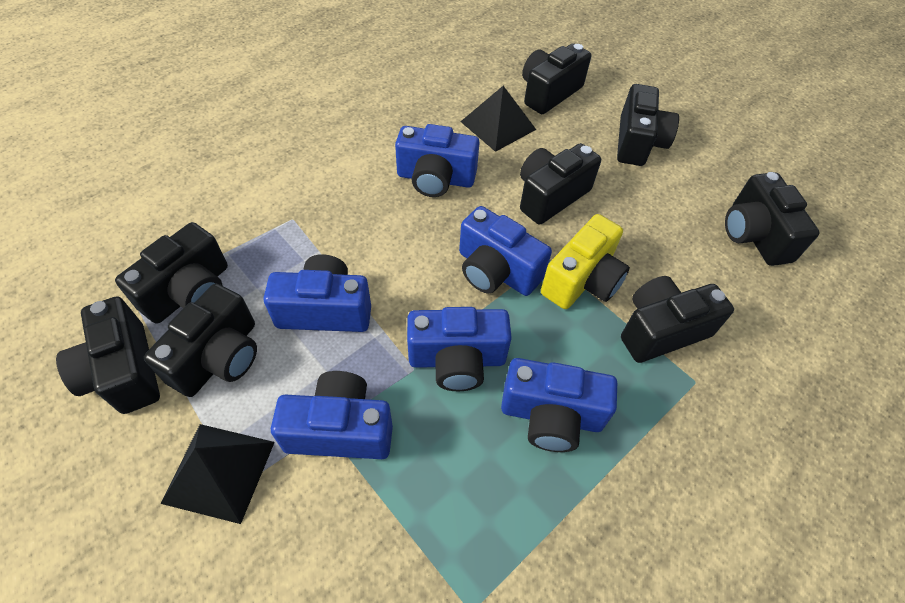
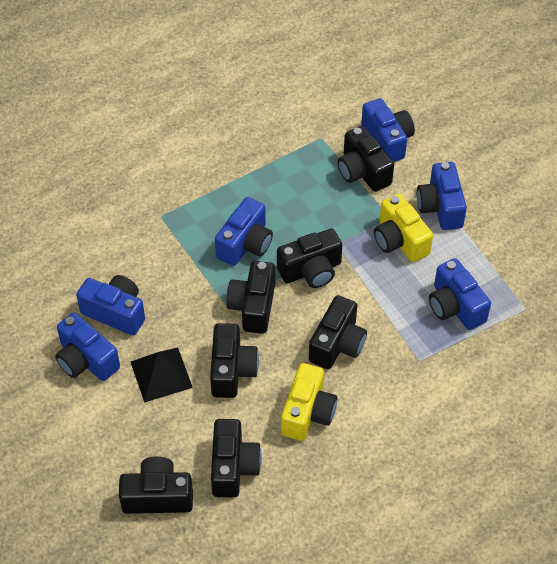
black camera: 8 -> 7
black pyramid: 2 -> 1
yellow camera: 1 -> 2

